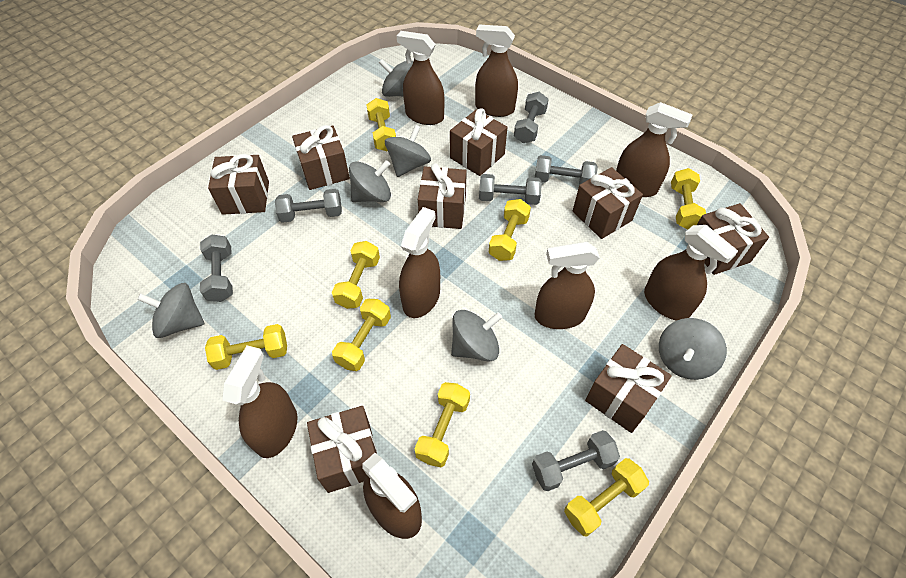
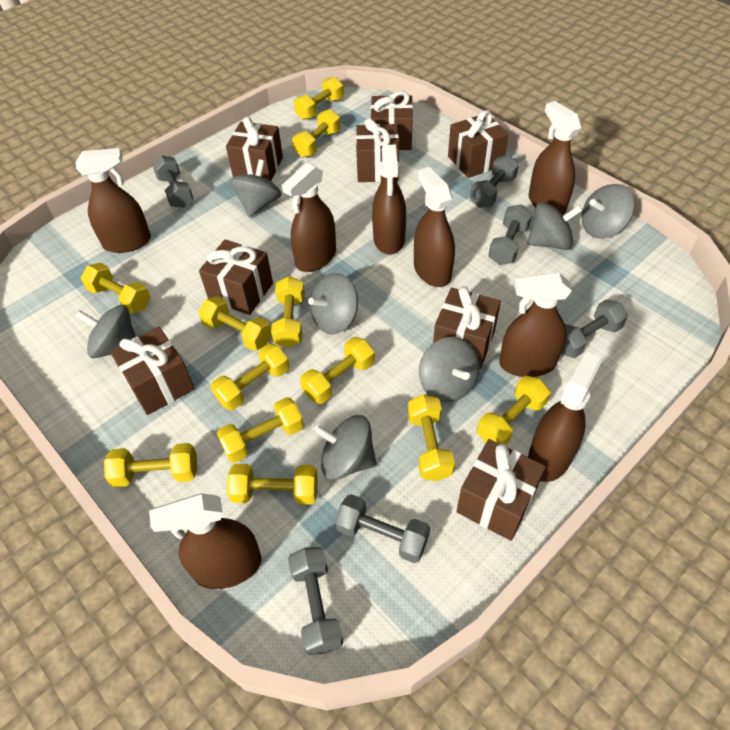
grey spinning top: 6 -> 7
yellow dumbbell: 8 -> 12

